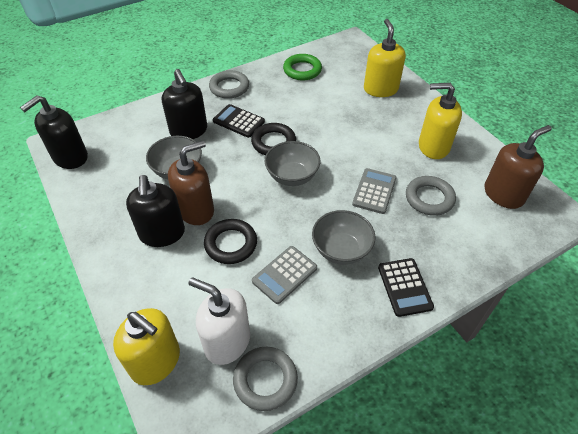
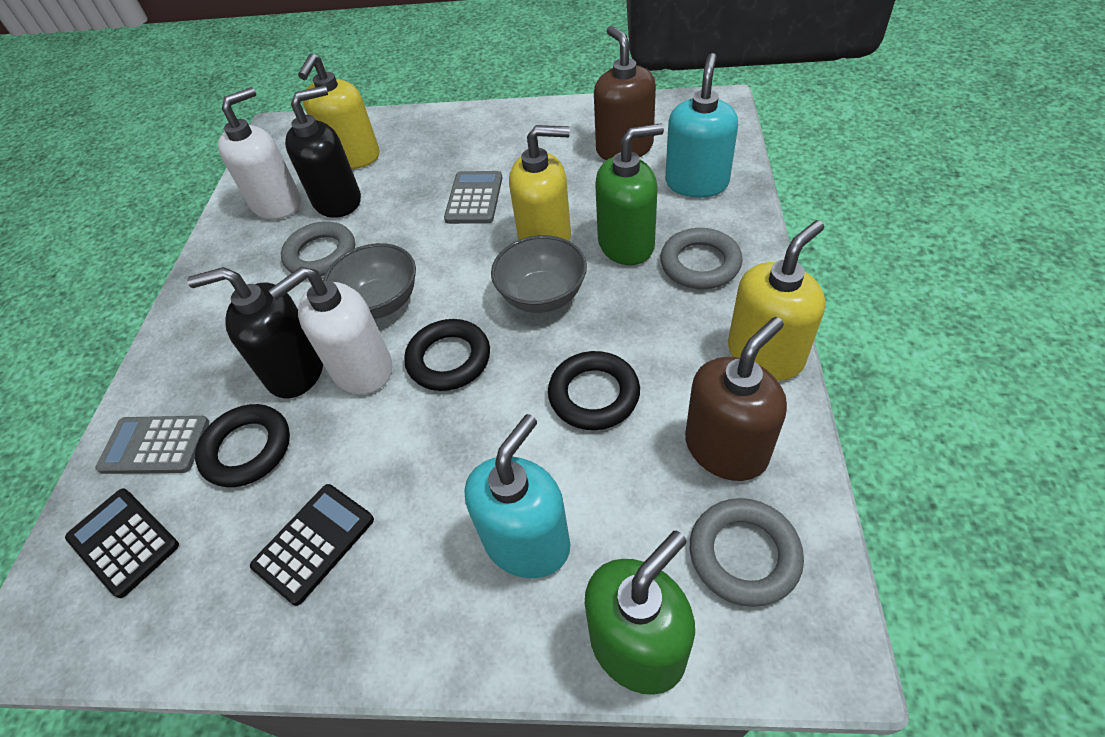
black ring: 2 -> 3
black soap dispenser: 3 -> 2
green ring: 1 -> 0
green soap dispenser: 0 -> 2
grey bowl: 3 -> 2
turquoise soap dispenser: 0 -> 2
white soap dispenser: 1 -> 2

